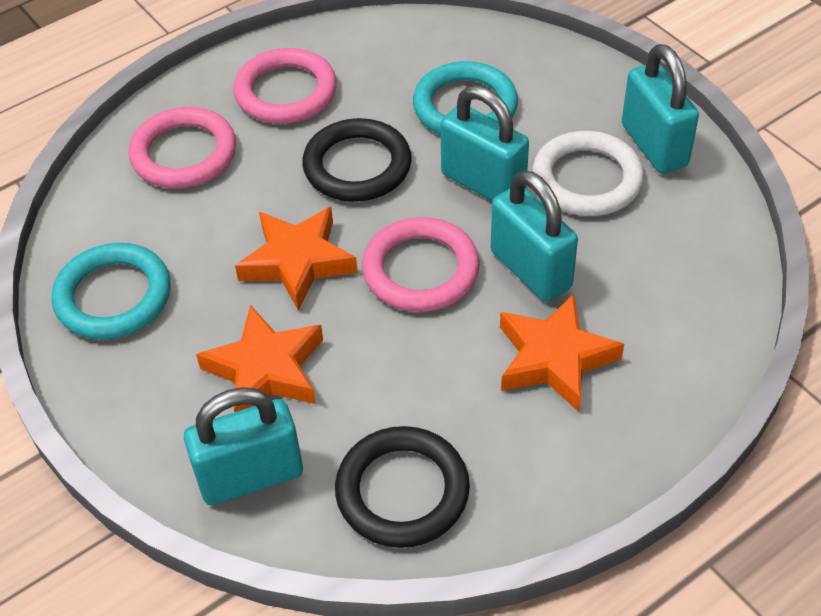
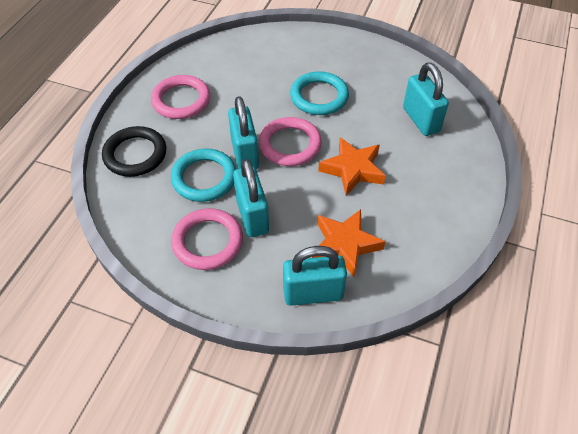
black ring: 2 -> 1
orange star: 3 -> 2
white ring: 1 -> 0

